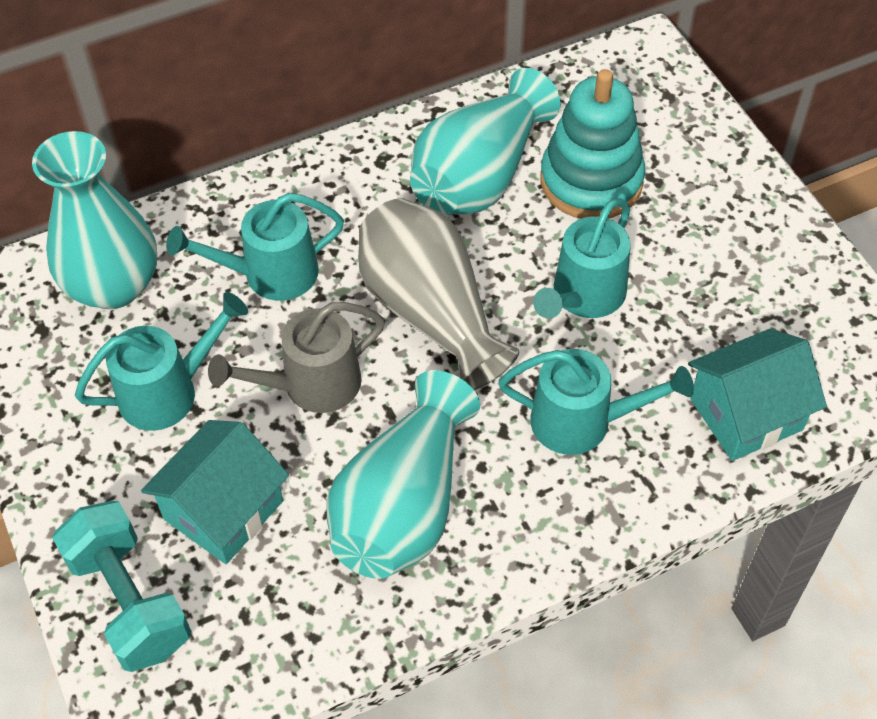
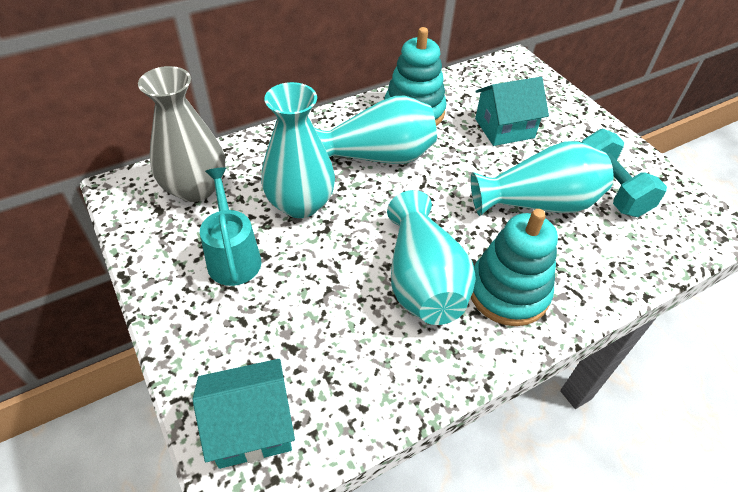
grey watering can: 1 -> 0
turquoise stacking toy: 1 -> 2
turquoise vase: 3 -> 4
turquoise watering can: 4 -> 1

